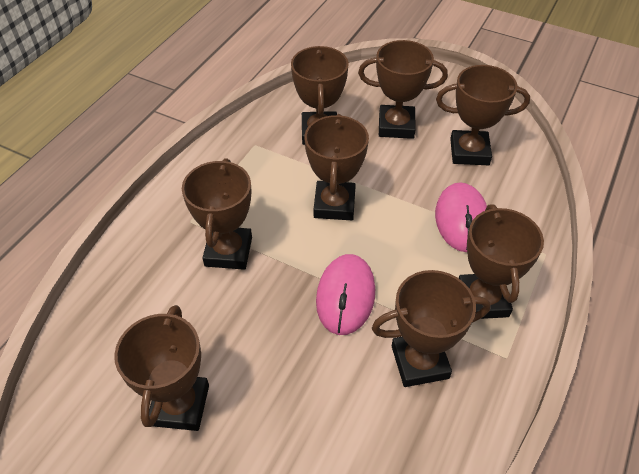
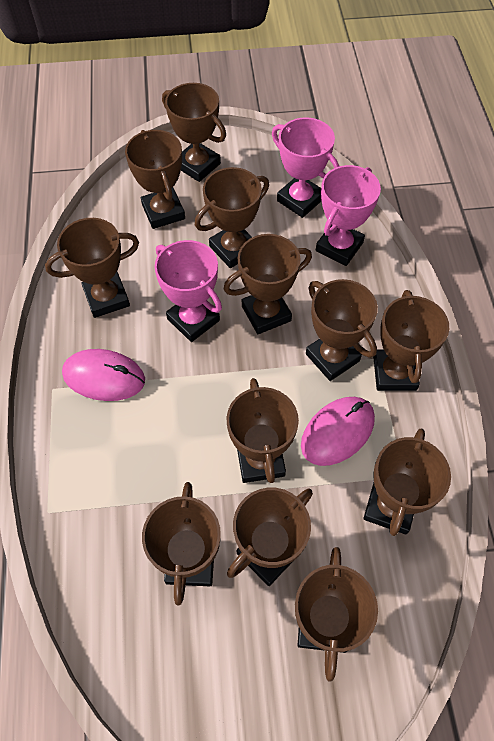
brown trophy: 8 -> 12
pink trophy: 0 -> 3

